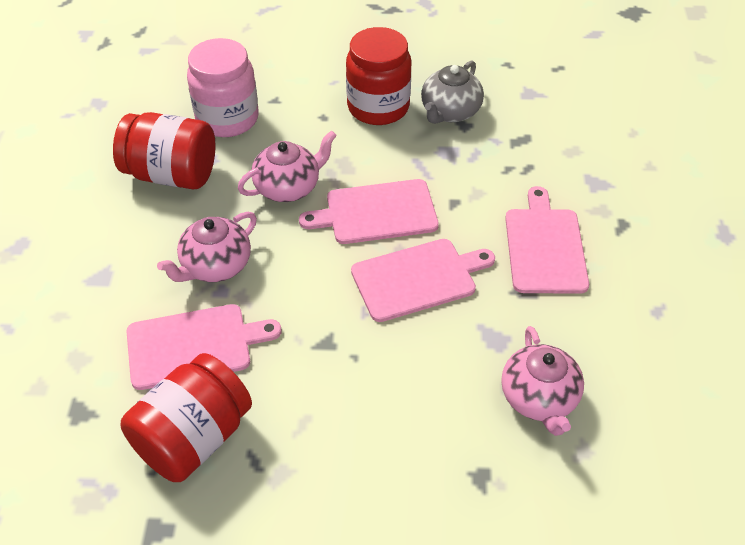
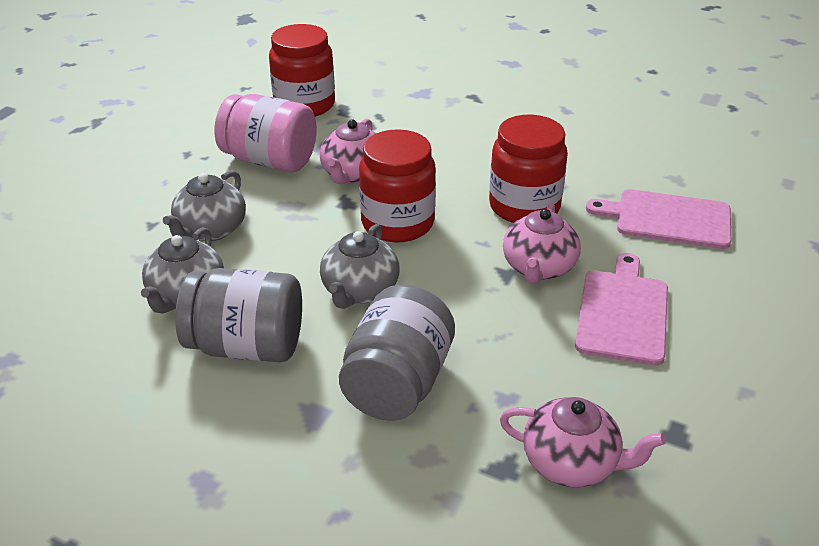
grey jar: 0 -> 2
grey teapot: 1 -> 3
pink cutting board: 4 -> 2

